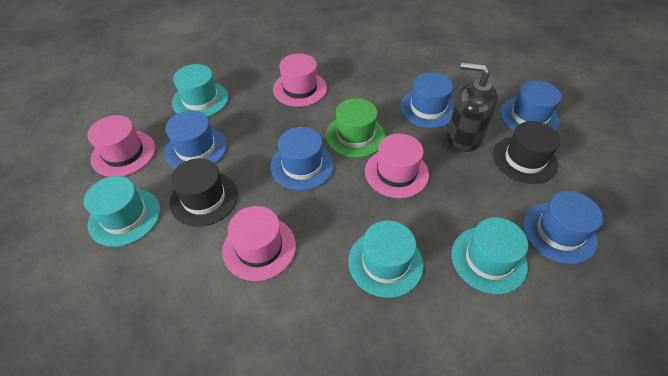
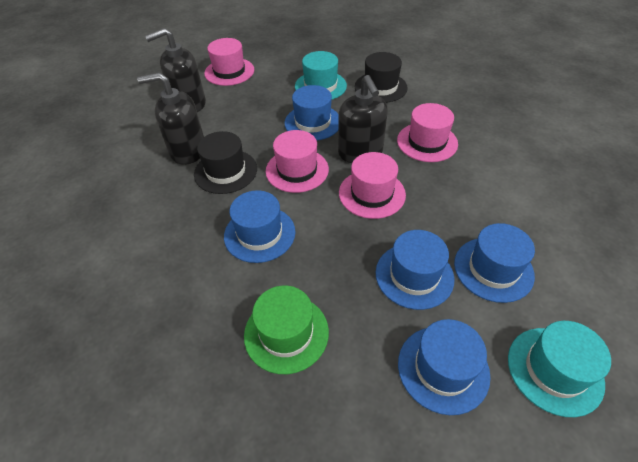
black soap dispenser: 1 -> 3
turquoise hat: 4 -> 2

